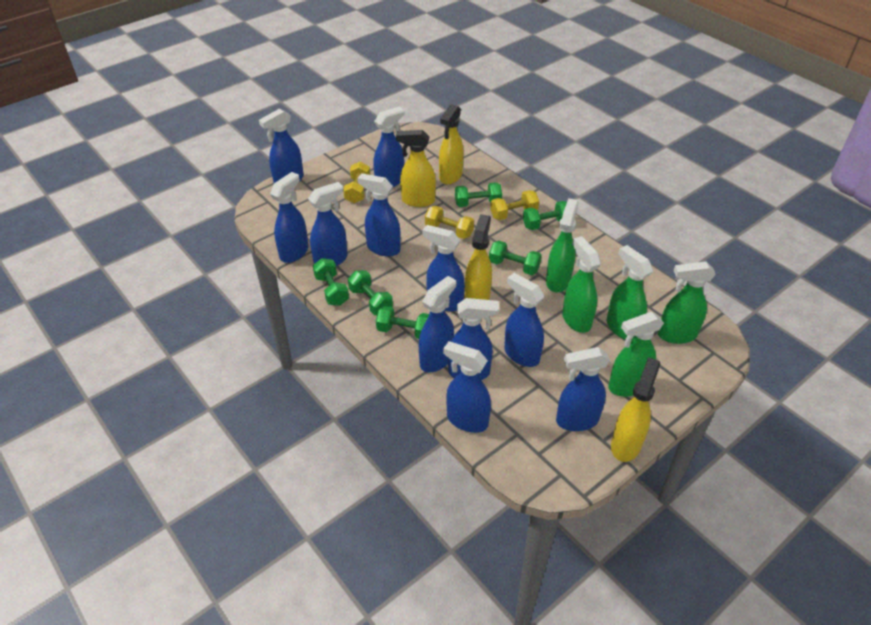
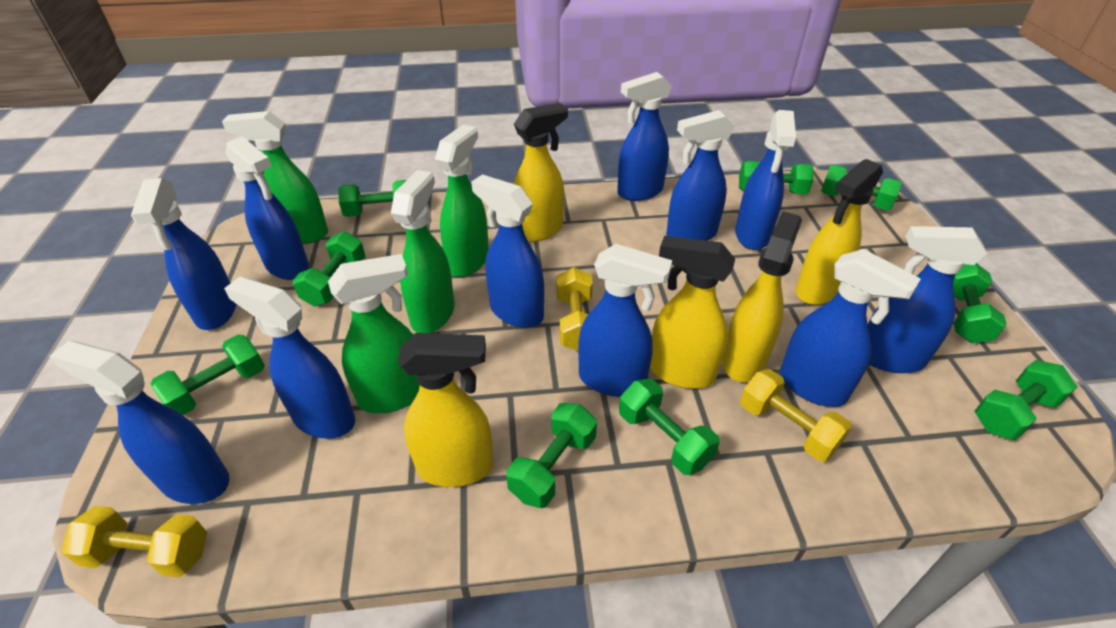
green dumbbell: 6 -> 9
green spray bottle: 5 -> 4
yellow spray bottle: 4 -> 5

